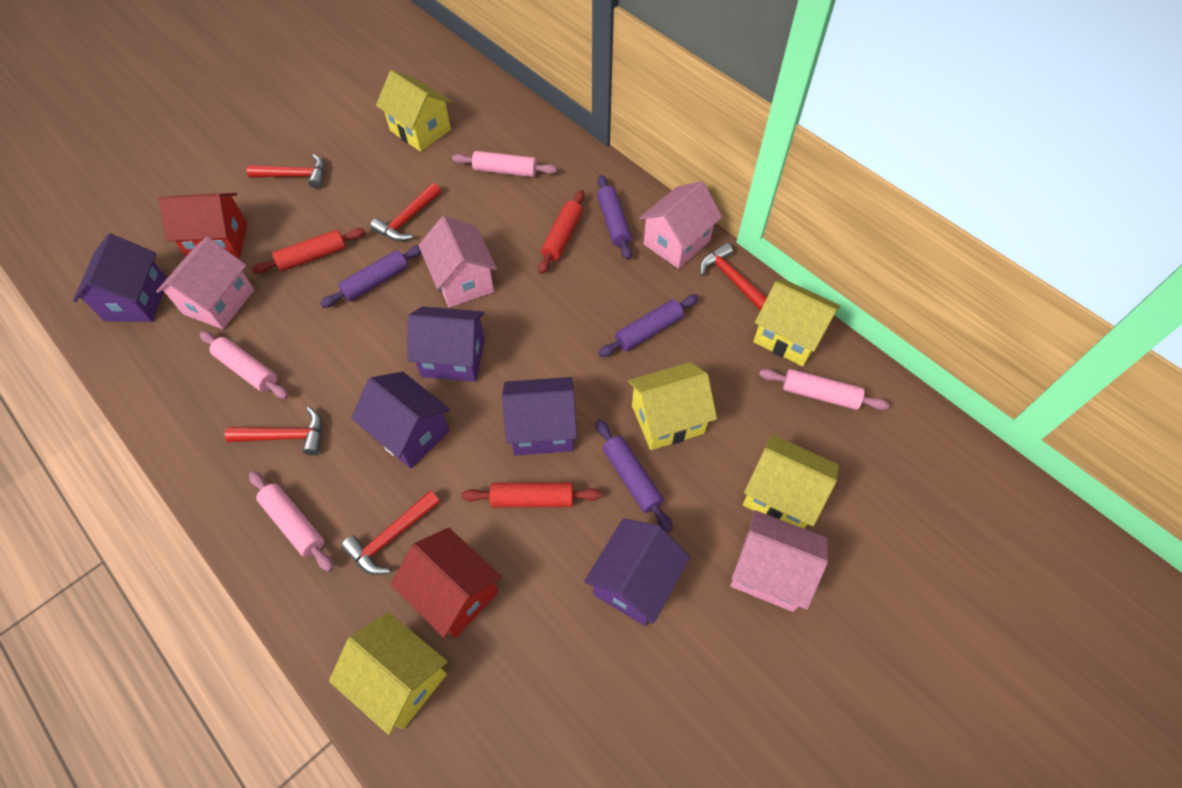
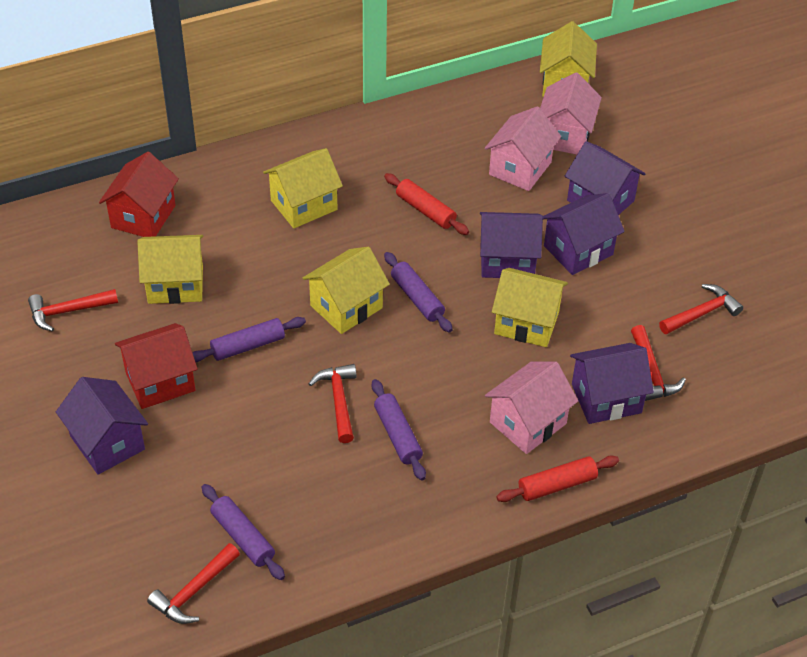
pink house: 4 -> 3
pink rolling pin: 4 -> 0
red rolling pin: 3 -> 2

